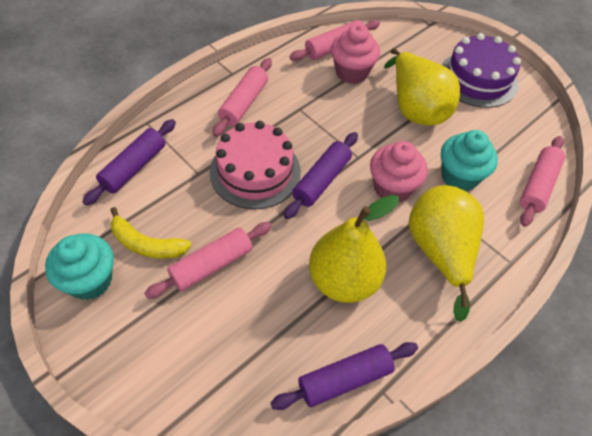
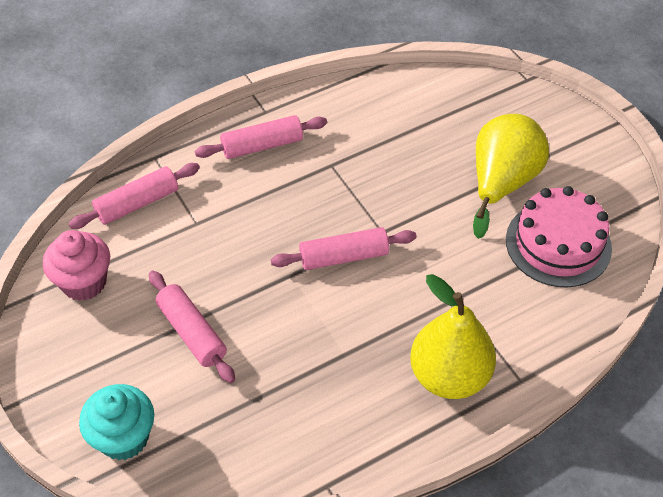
pink cupcake: 2 -> 1
purple cake: 1 -> 0
purple rolling pin: 3 -> 0
turquoise cupcake: 2 -> 1
yellow banana: 1 -> 0
yellow pear: 3 -> 2

